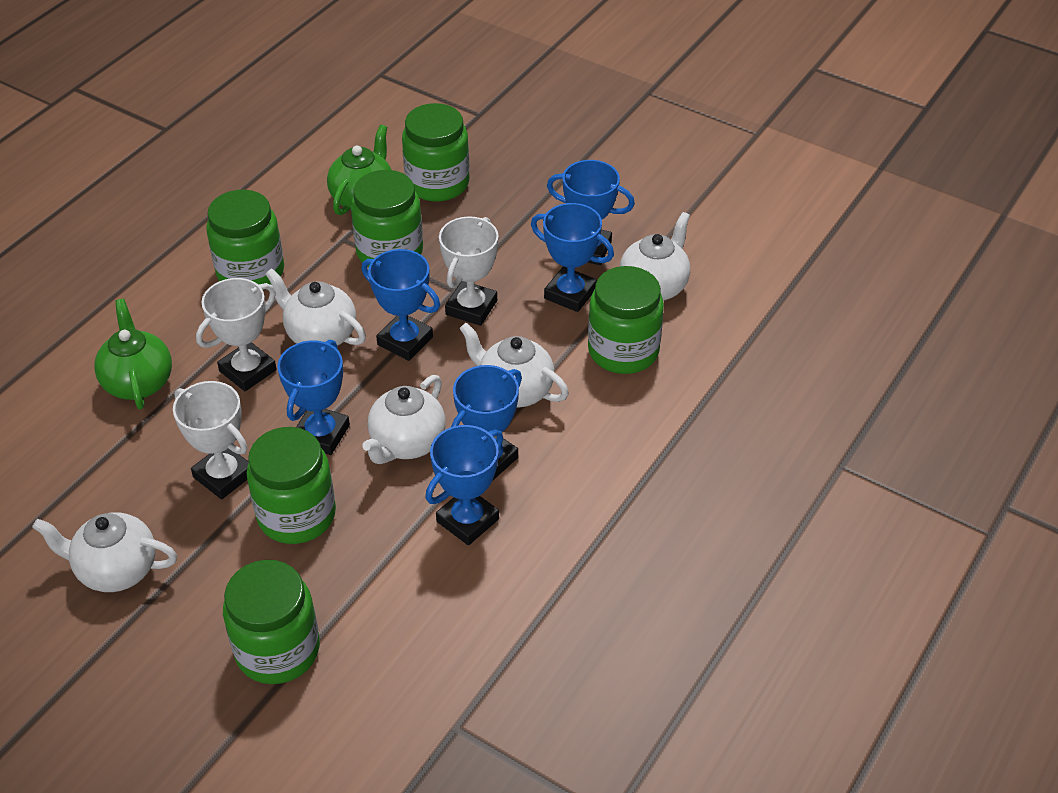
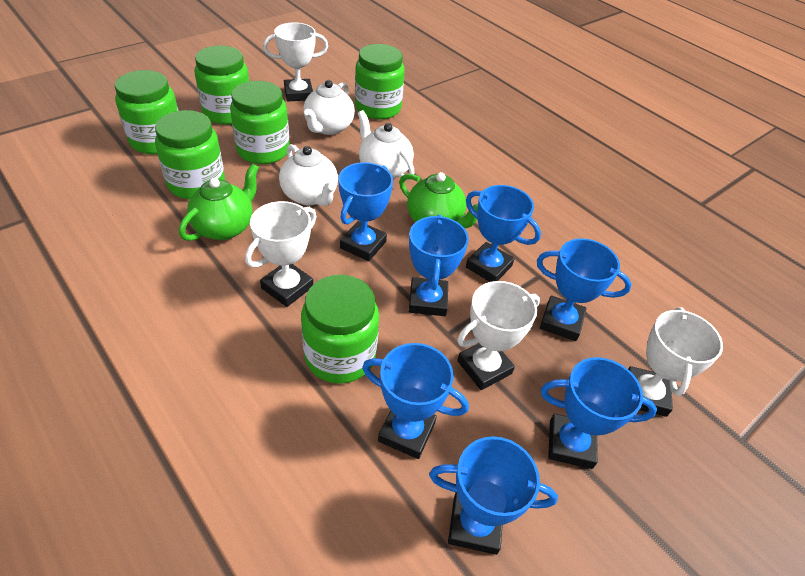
blue trophy: 6 -> 7
white teapot: 5 -> 3
white trophy: 3 -> 4

